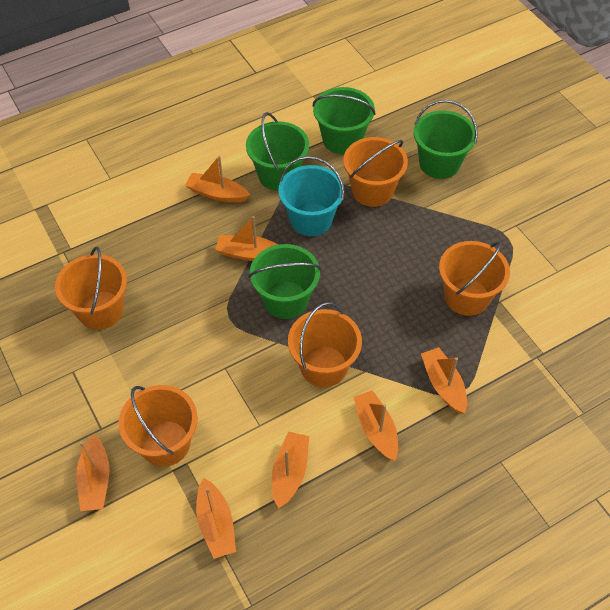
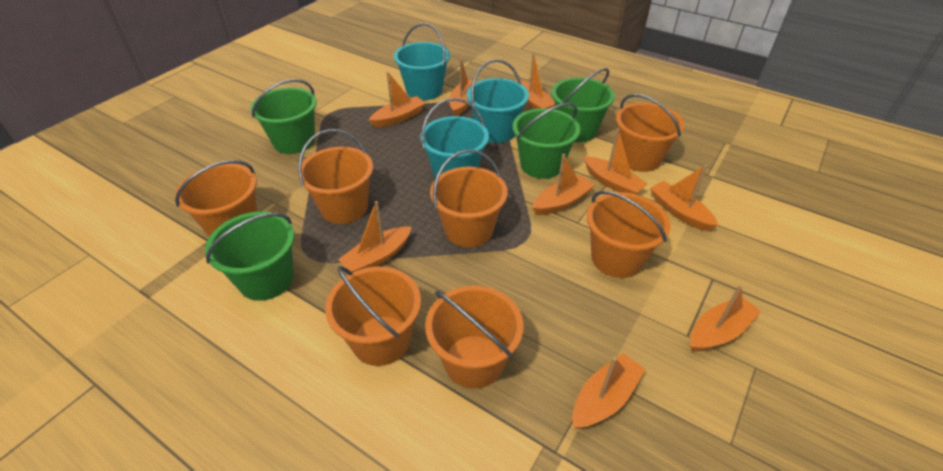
orange boat: 7 -> 9
orange bucket: 5 -> 7
turquoise bucket: 1 -> 3

